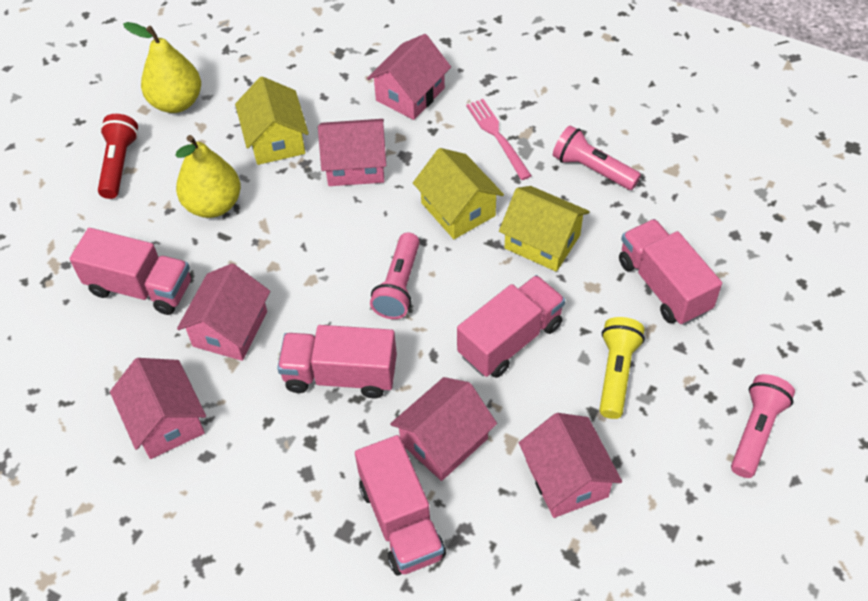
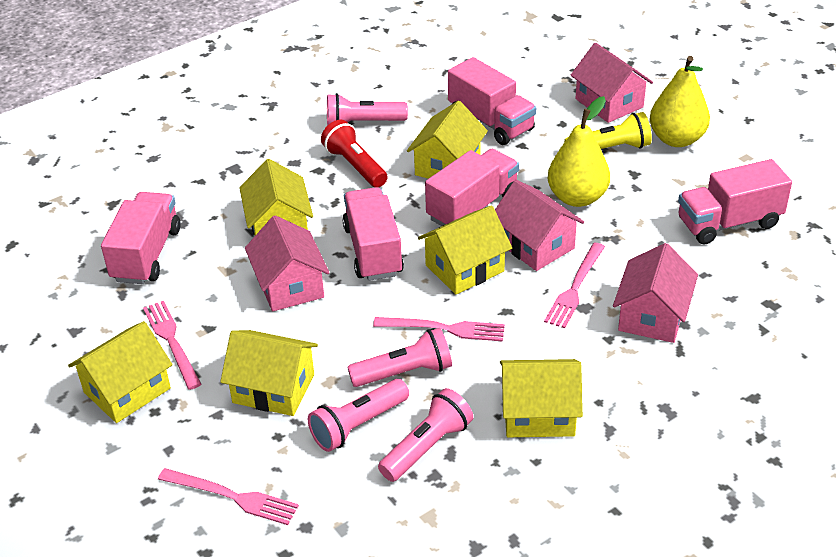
pink flashlight: 3 -> 4
pink fork: 1 -> 4
pink house: 6 -> 4
yellow house: 3 -> 6

